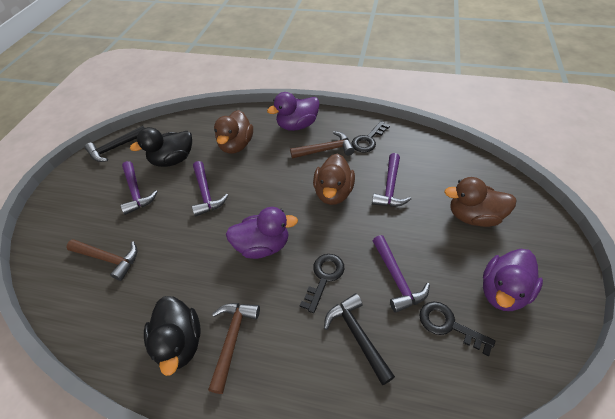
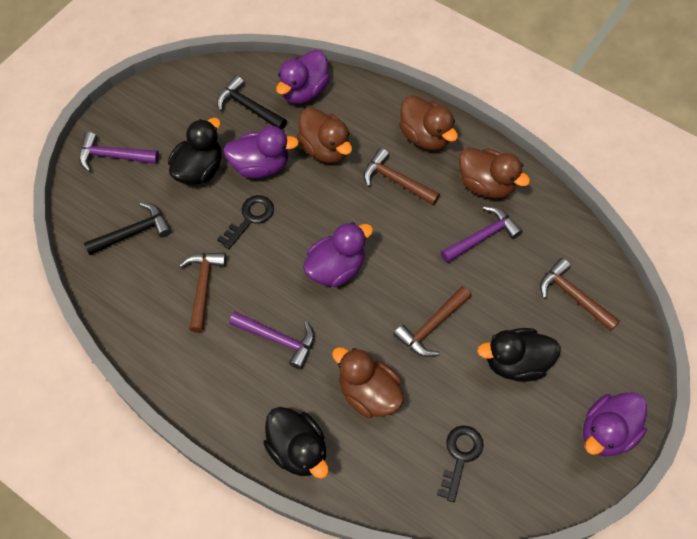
black duck: 2 -> 3
black key: 3 -> 2
brown duck: 3 -> 4
brown hammer: 3 -> 4
purple duck: 3 -> 4
purple hammer: 4 -> 3

